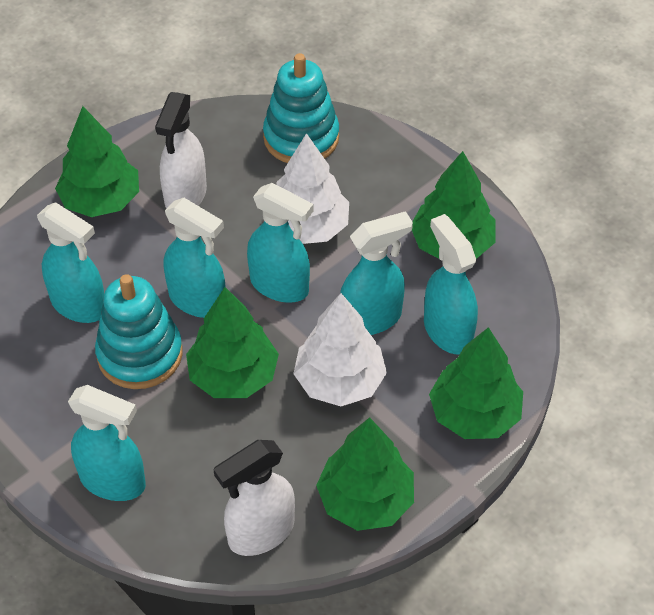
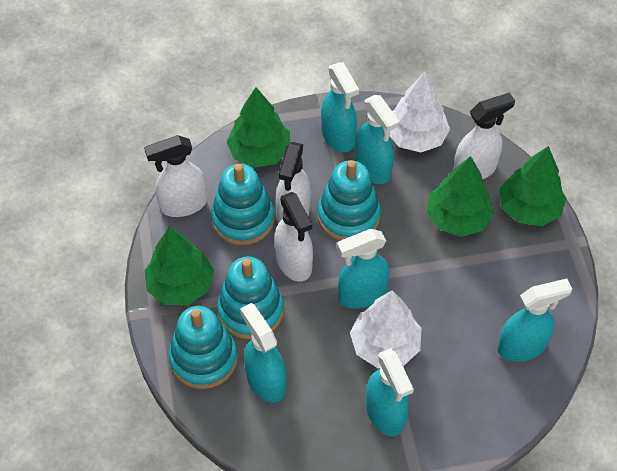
green tree: 5 -> 4
turquoise stacking toy: 2 -> 4
white spray bottle: 2 -> 4

